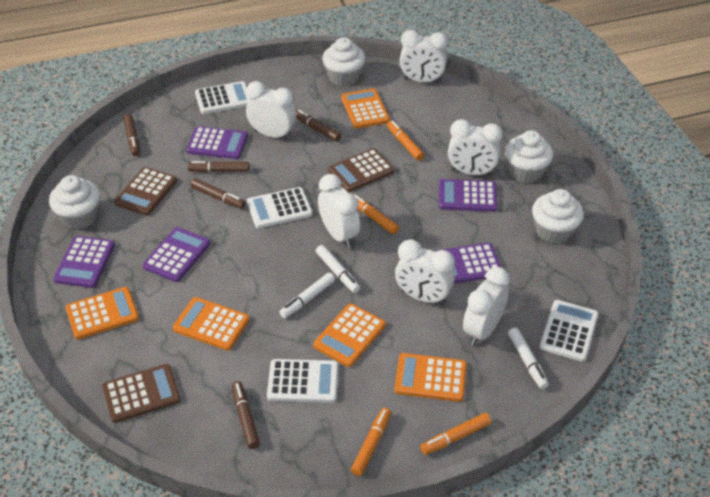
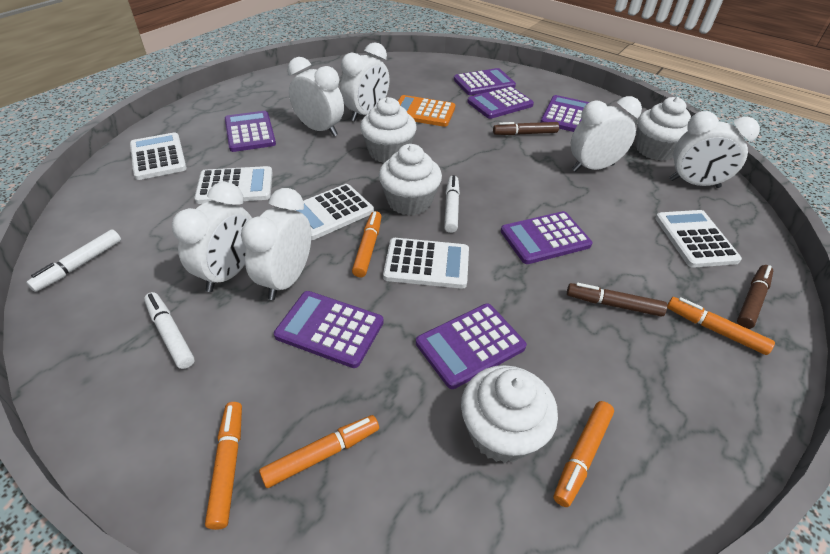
brown calculator: 3 -> 0
brown marker: 5 -> 3
orange calculator: 5 -> 1
orange marker: 4 -> 5
purple calculator: 5 -> 7
white calculator: 4 -> 5

